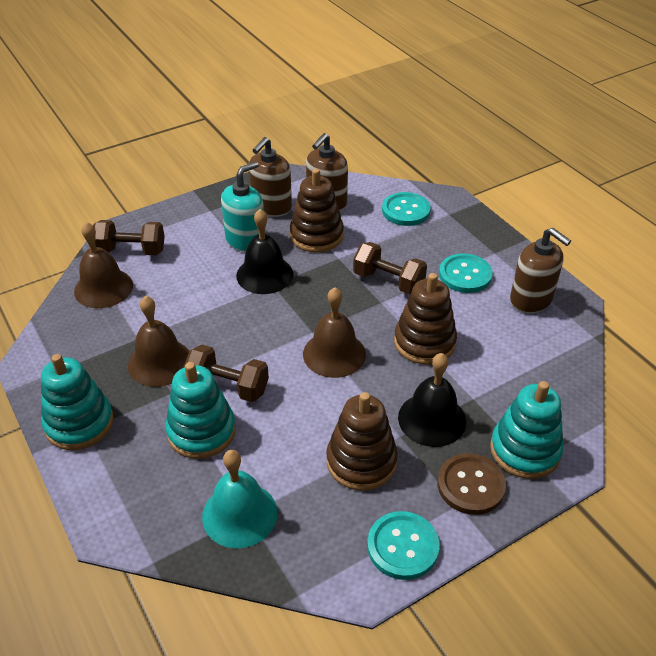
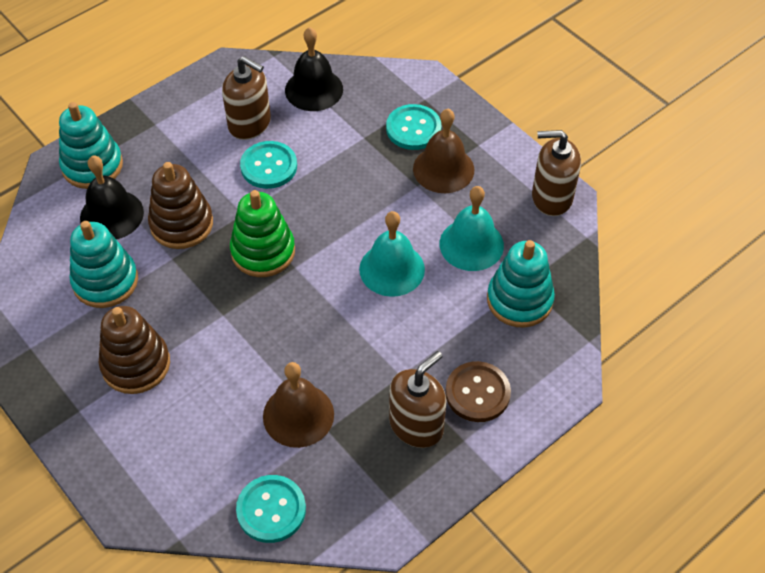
brown bell: 3 -> 2
brown dumbbell: 3 -> 0
brown stacking toy: 3 -> 2
green stacking toy: 0 -> 1
turquoise bell: 1 -> 2
turquoise soap dispenser: 1 -> 0

